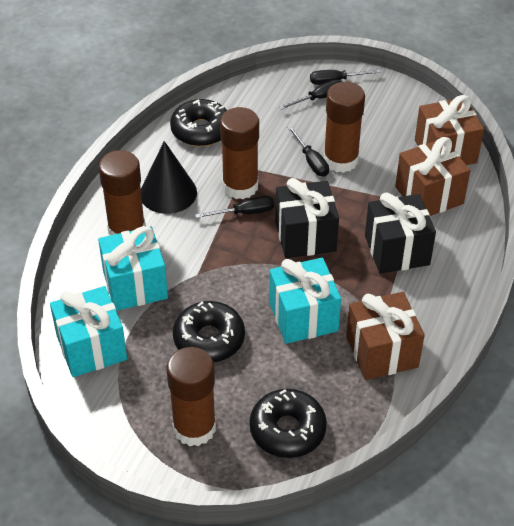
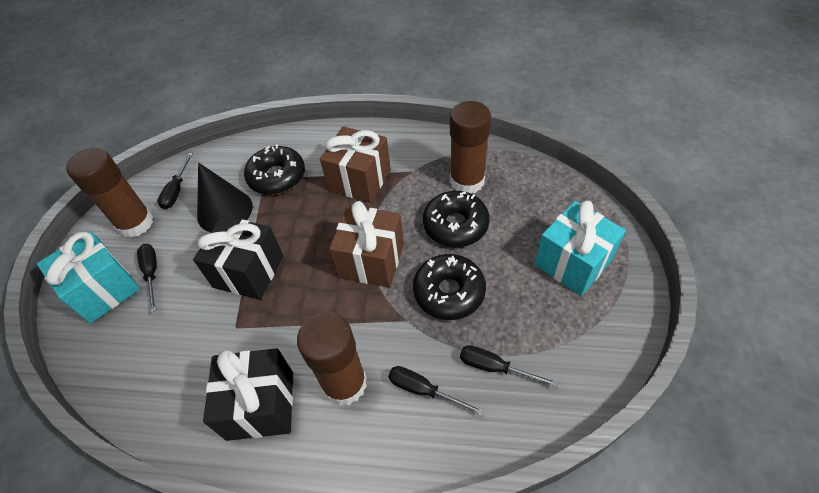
brown gift: 3 -> 2
brown glue stick: 4 -> 3
turquoise gift: 3 -> 2

